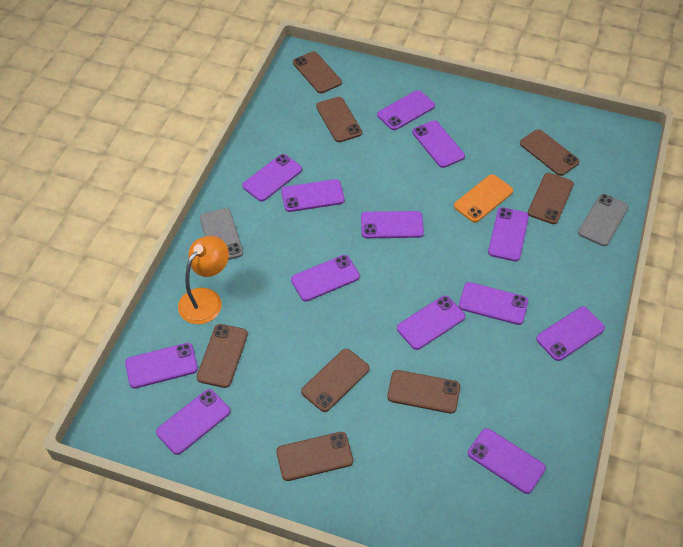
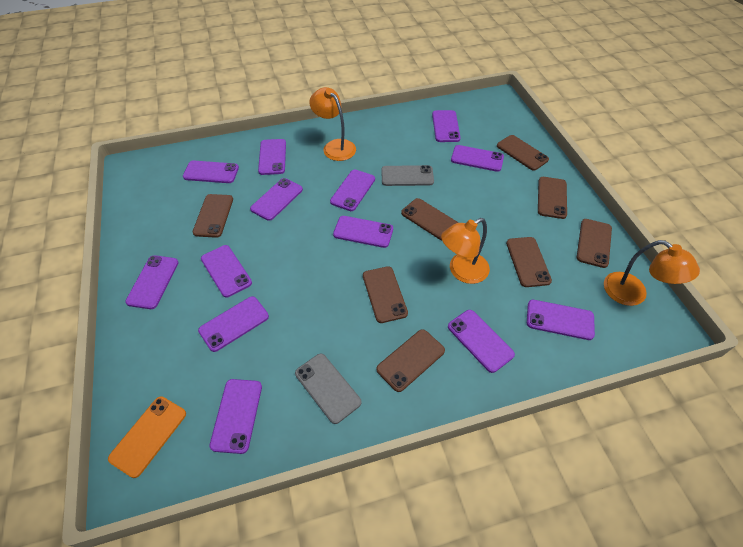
orange lamp: 1 -> 3

